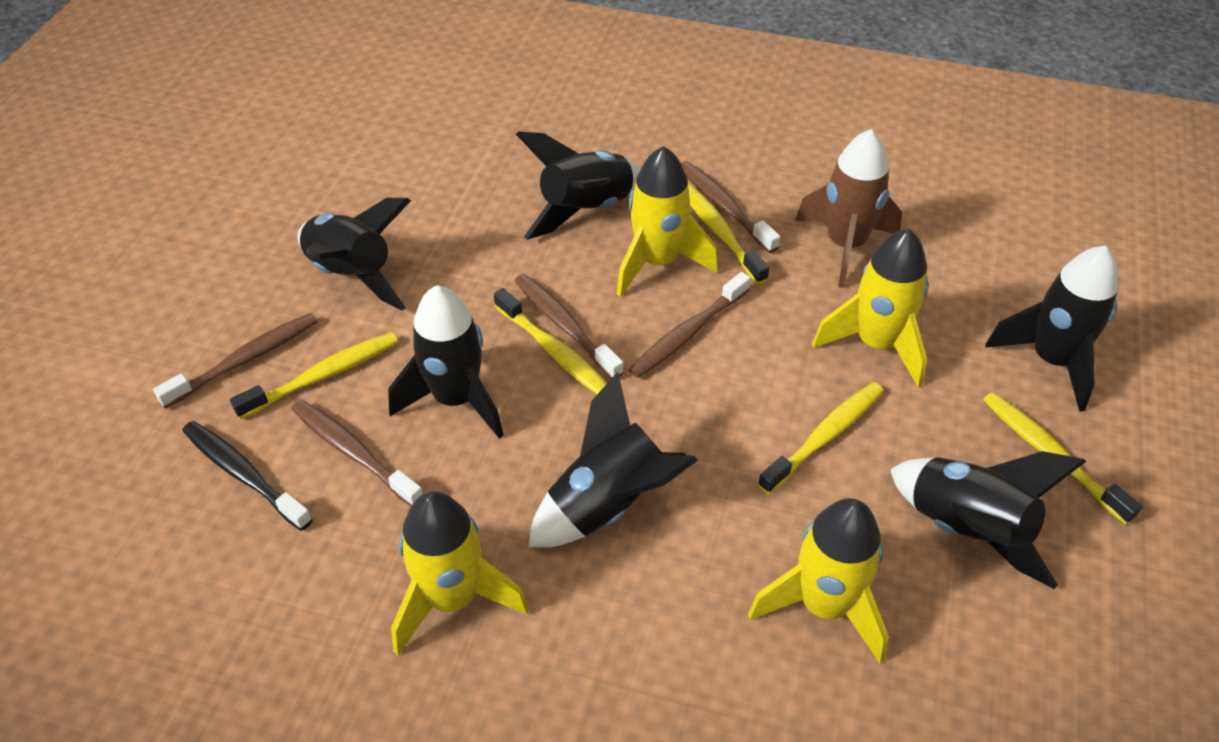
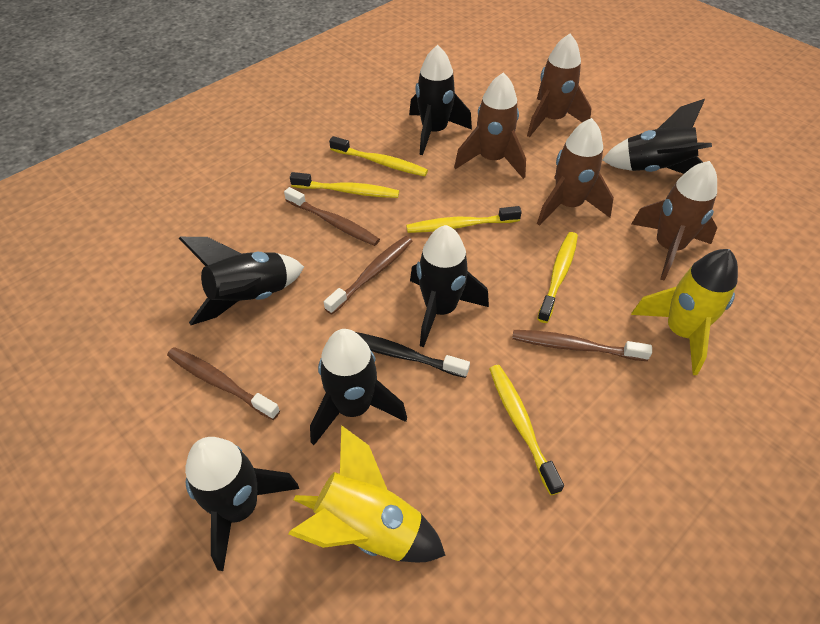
brown rocket: 1 -> 4
brown toothbrush: 5 -> 4
yellow rocket: 4 -> 2

